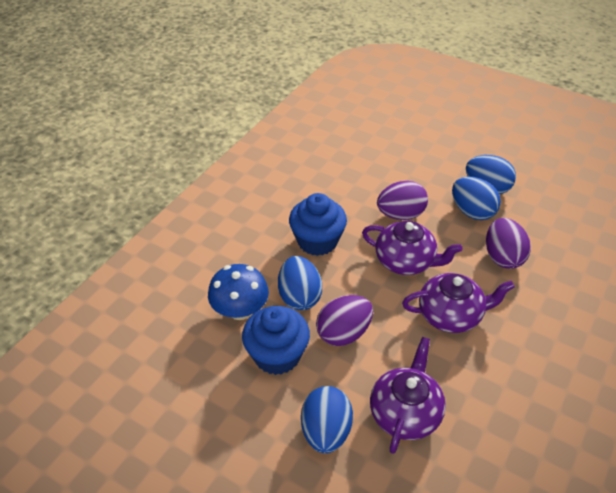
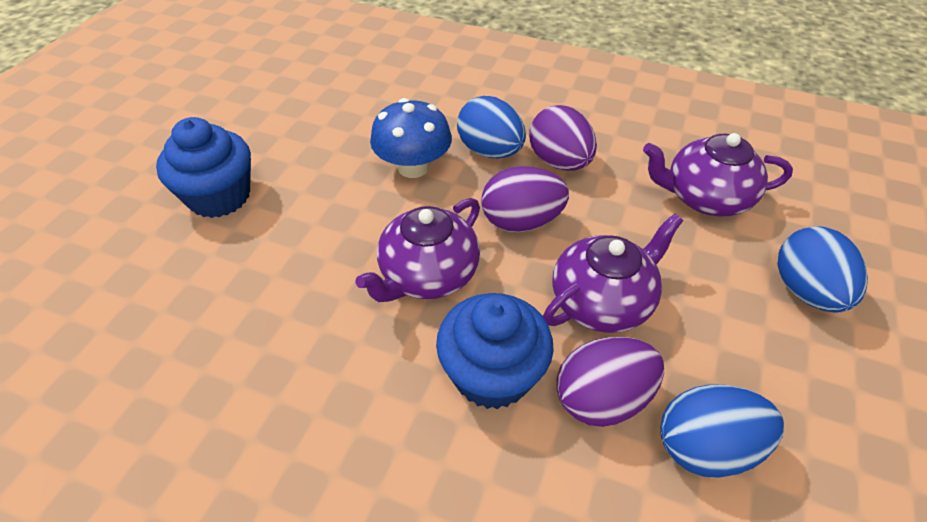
blue egg: 4 -> 3

